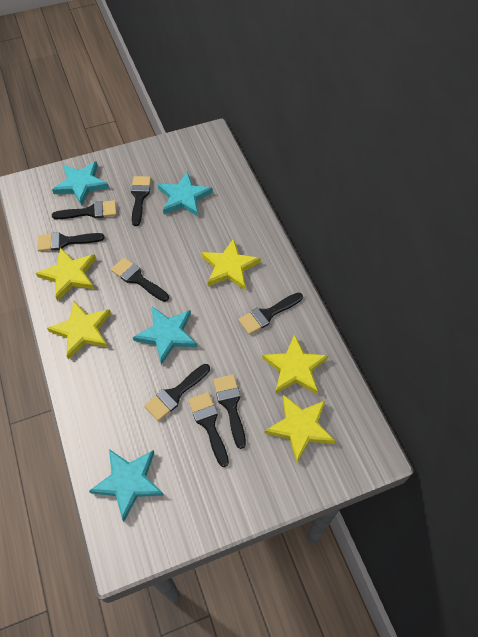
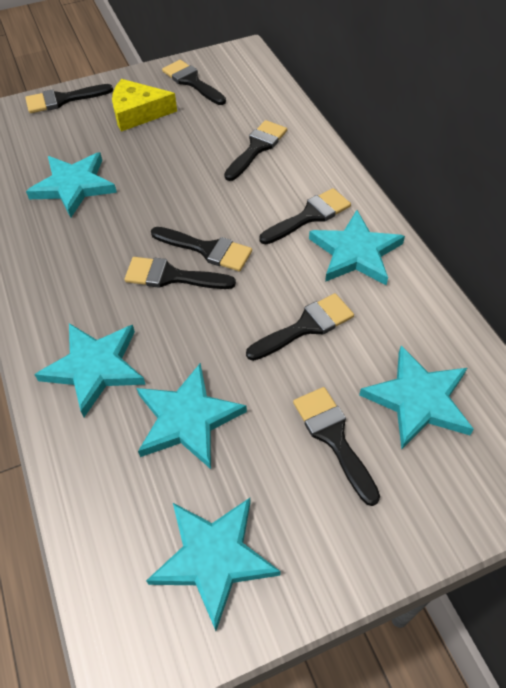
turquoise star: 4 -> 6
yellow cheese: 0 -> 1
yellow star: 5 -> 0

